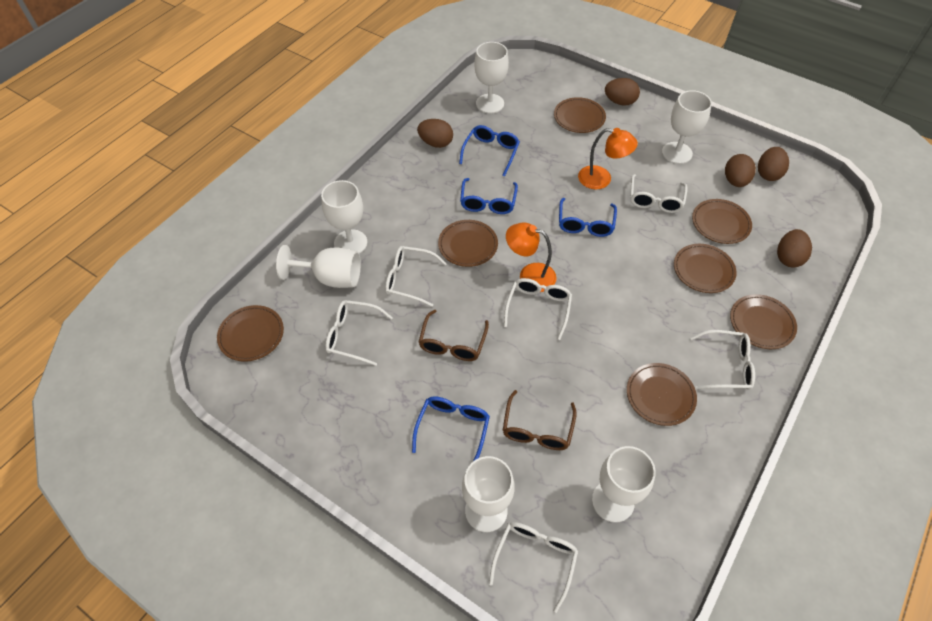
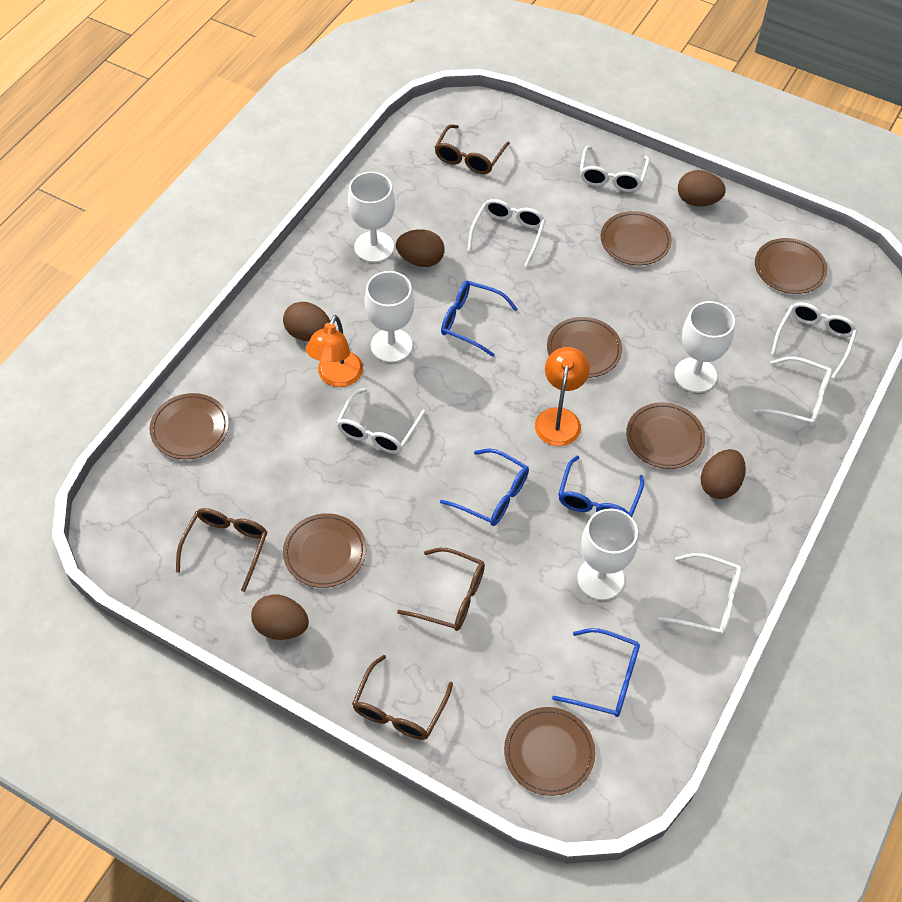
brown glasses: 2 -> 4
white goblet: 6 -> 4

